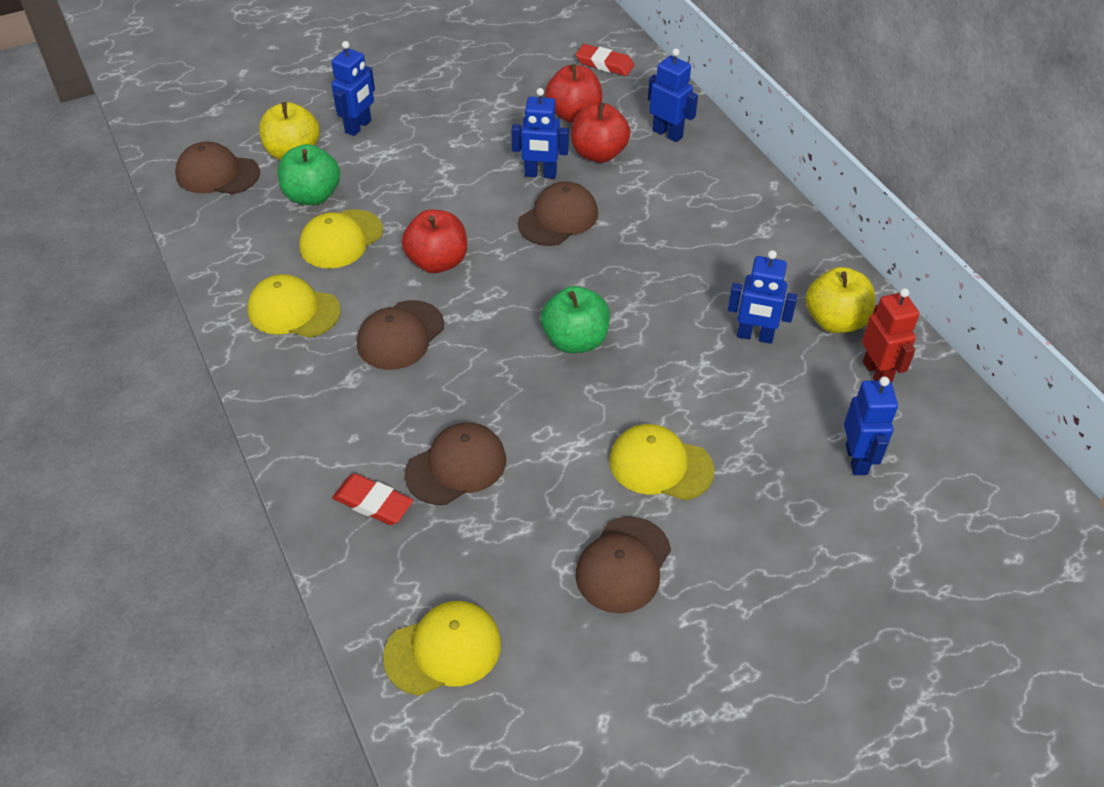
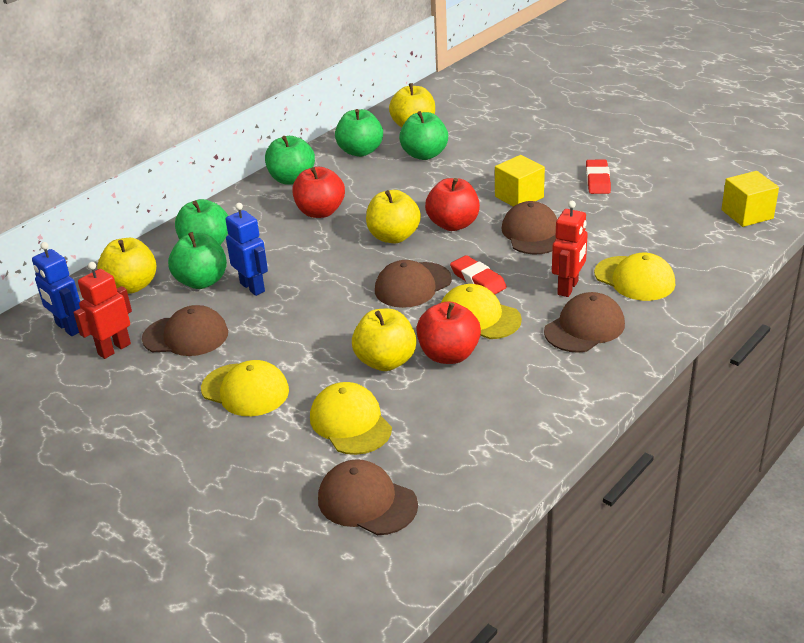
blue robot: 5 -> 2
green apple: 2 -> 5
red robot: 1 -> 2
yellow apple: 2 -> 4
yellow cube: 0 -> 2

